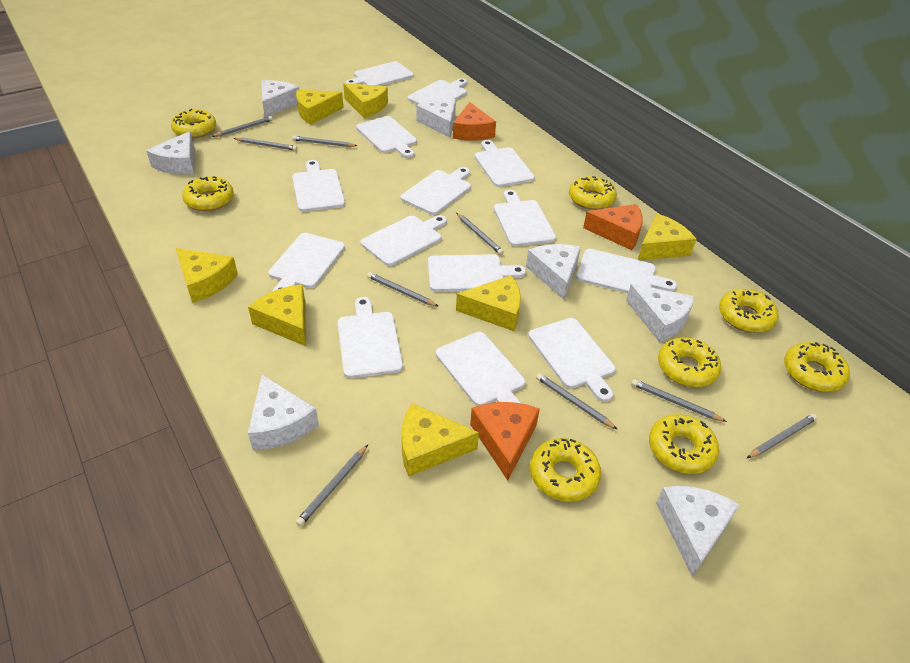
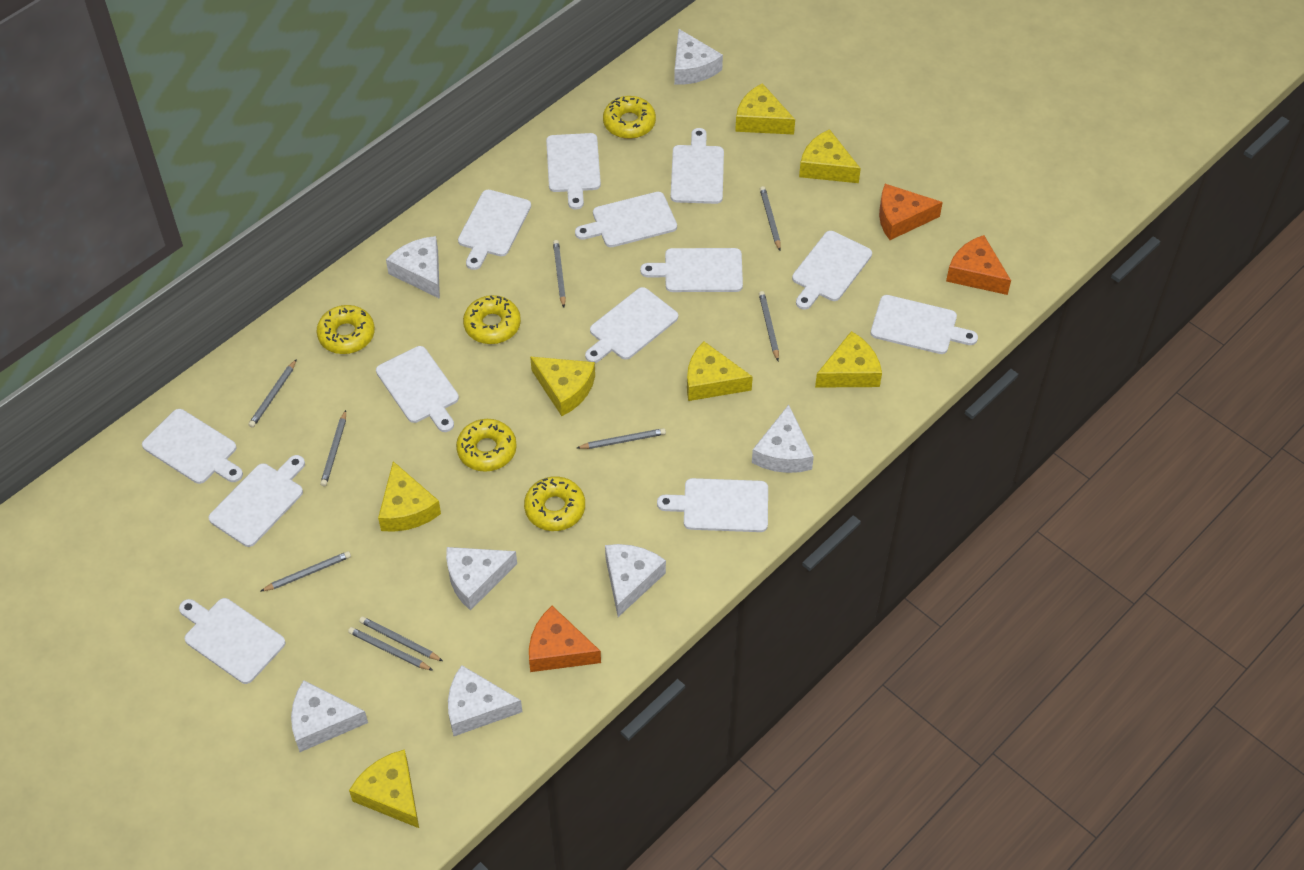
white cutting board: 14 -> 13
yellow donut: 8 -> 5

